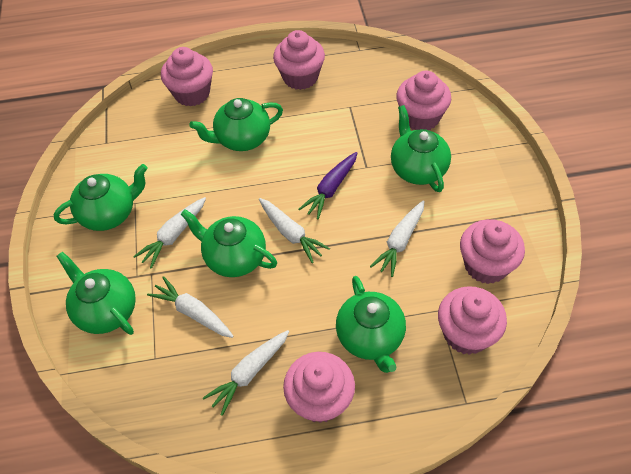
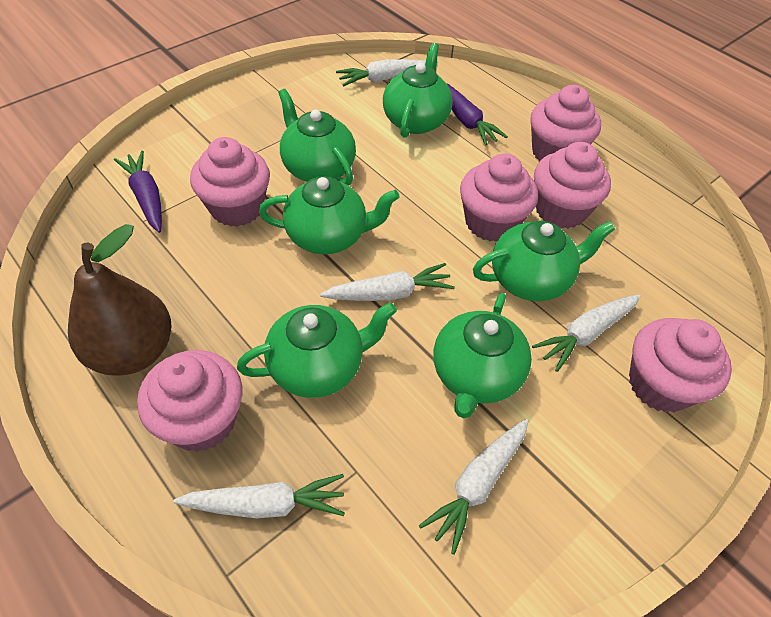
brown pear: 0 -> 1
purple carrot: 1 -> 2

